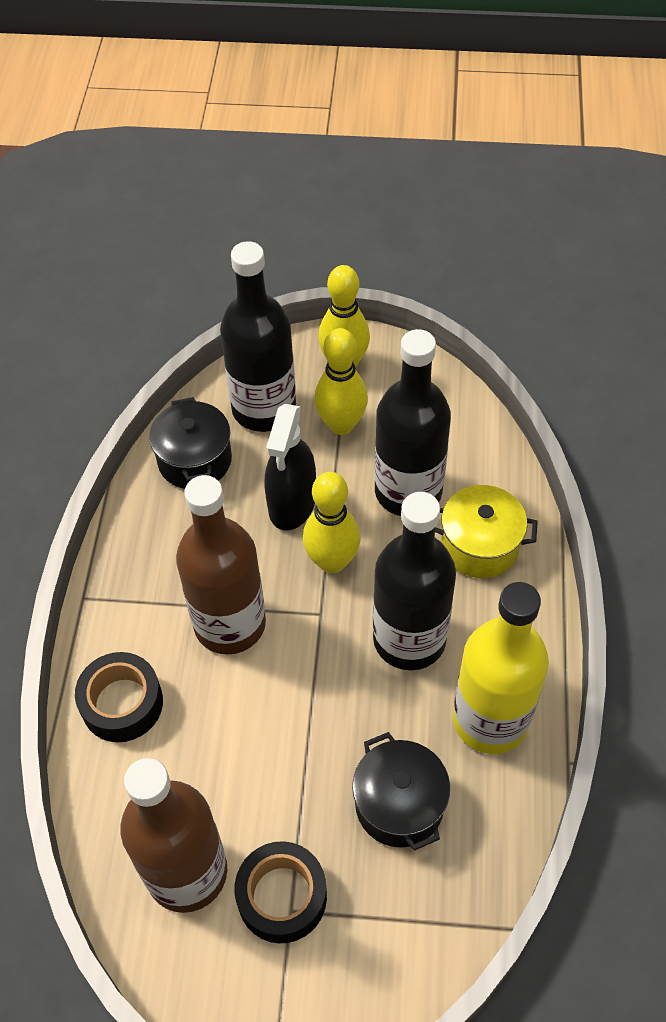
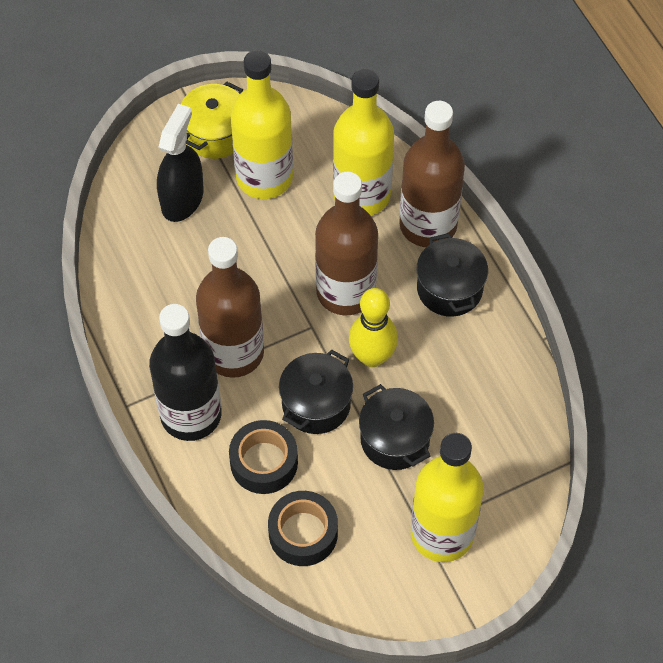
black bottle: 3 -> 1
black pot: 2 -> 3
brown bottle: 2 -> 3
yellow bottle: 1 -> 3
yellow bowling pin: 3 -> 1

